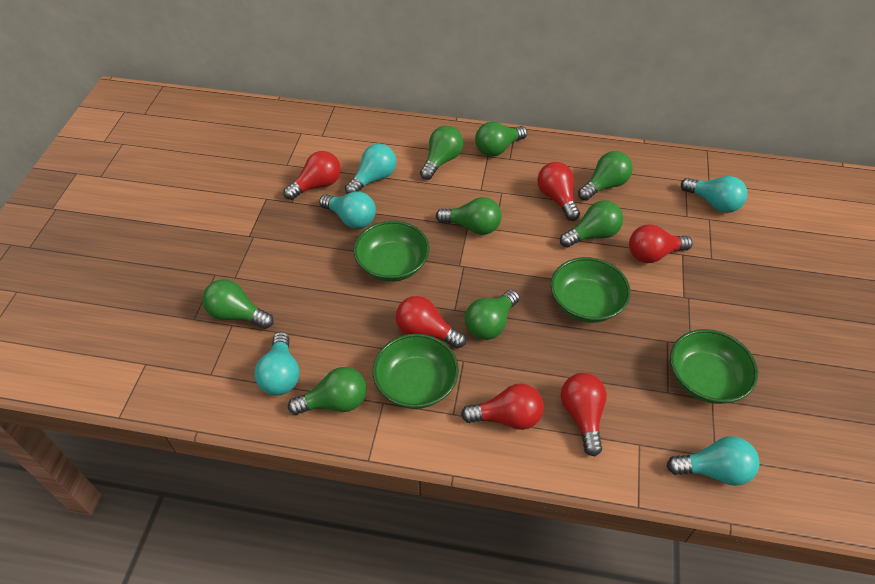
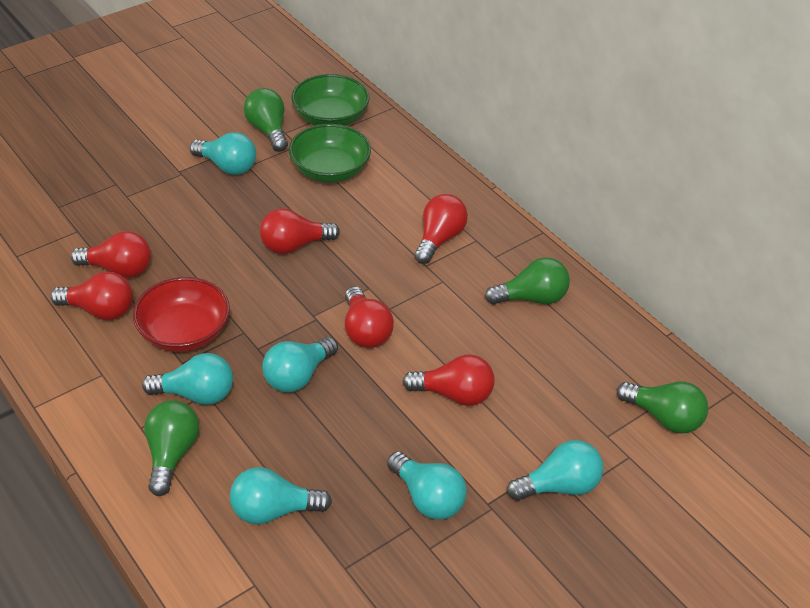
green bowl: 4 -> 2
green light bulb: 8 -> 4
red bowl: 0 -> 1
turquoise light bulb: 5 -> 6

